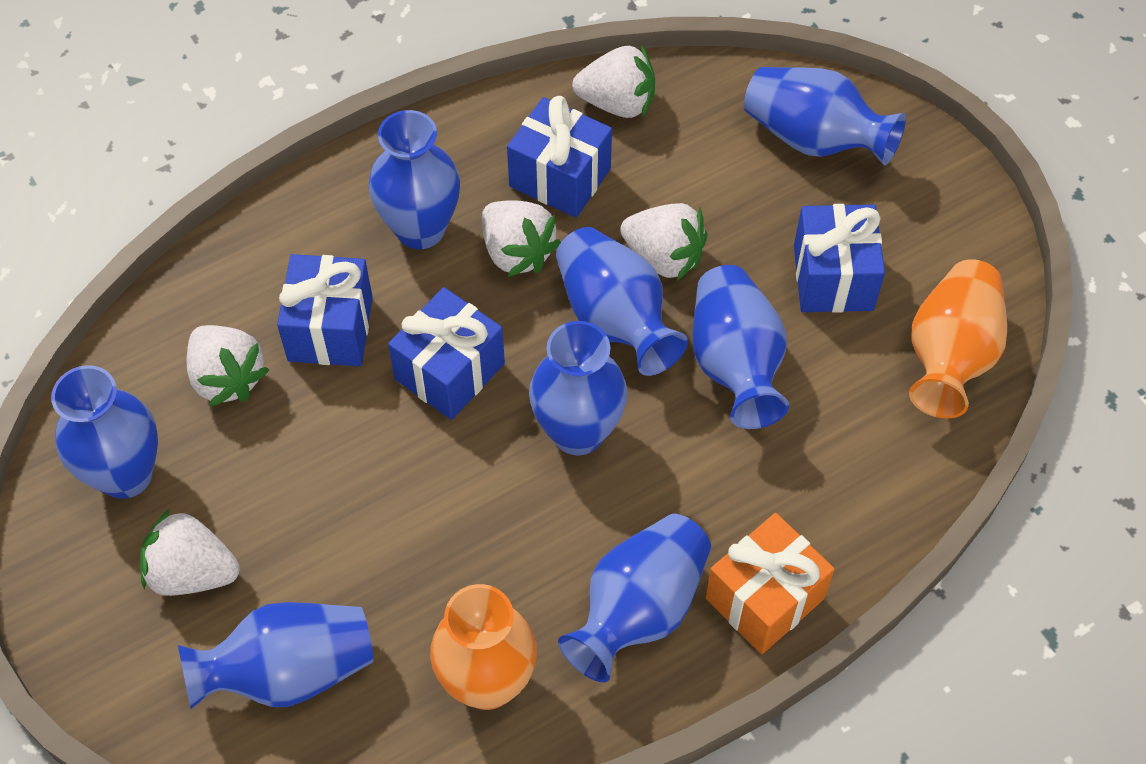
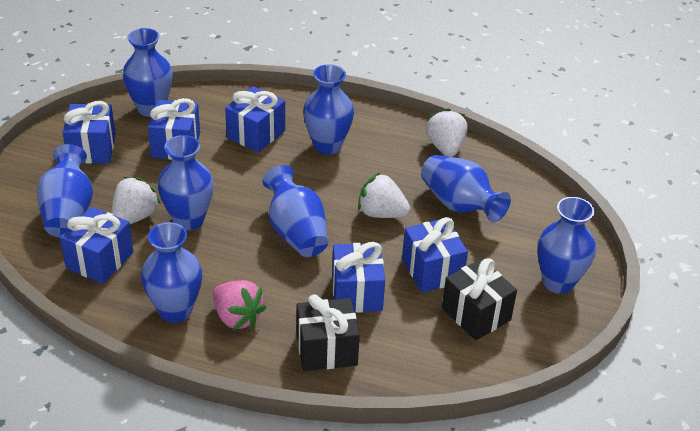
black gift: 0 -> 2
blue gift: 4 -> 6
orange gift: 1 -> 0
orange vase: 2 -> 0
pink strawberry: 0 -> 1
white strawberry: 5 -> 3

